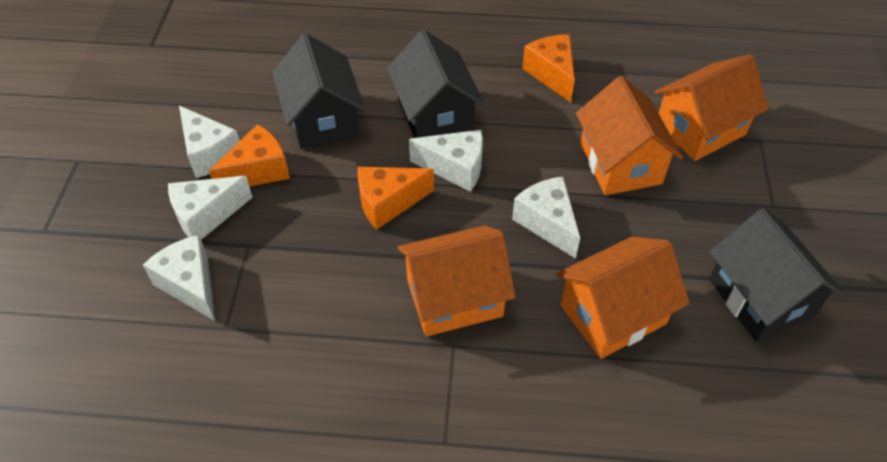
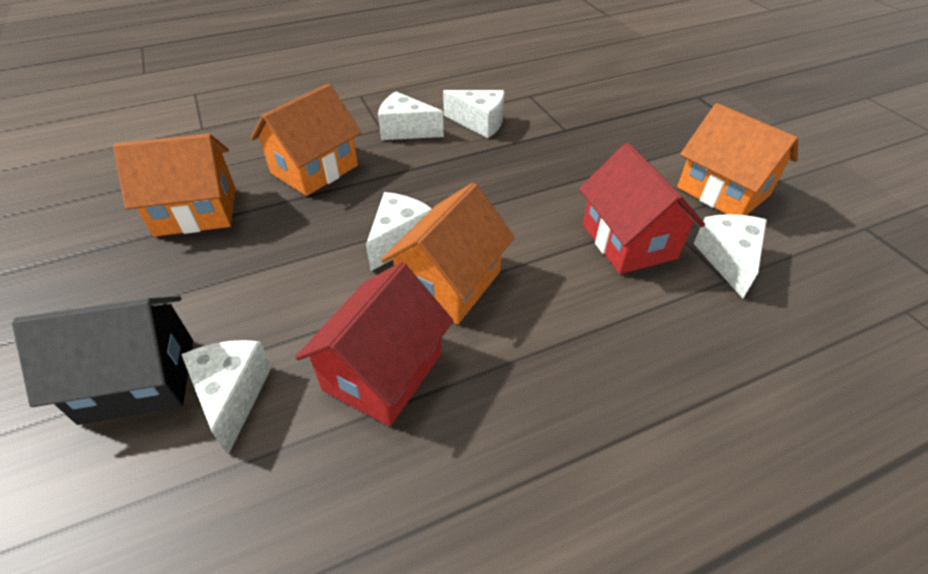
black house: 3 -> 1
orange cheese: 3 -> 0
red house: 0 -> 2

